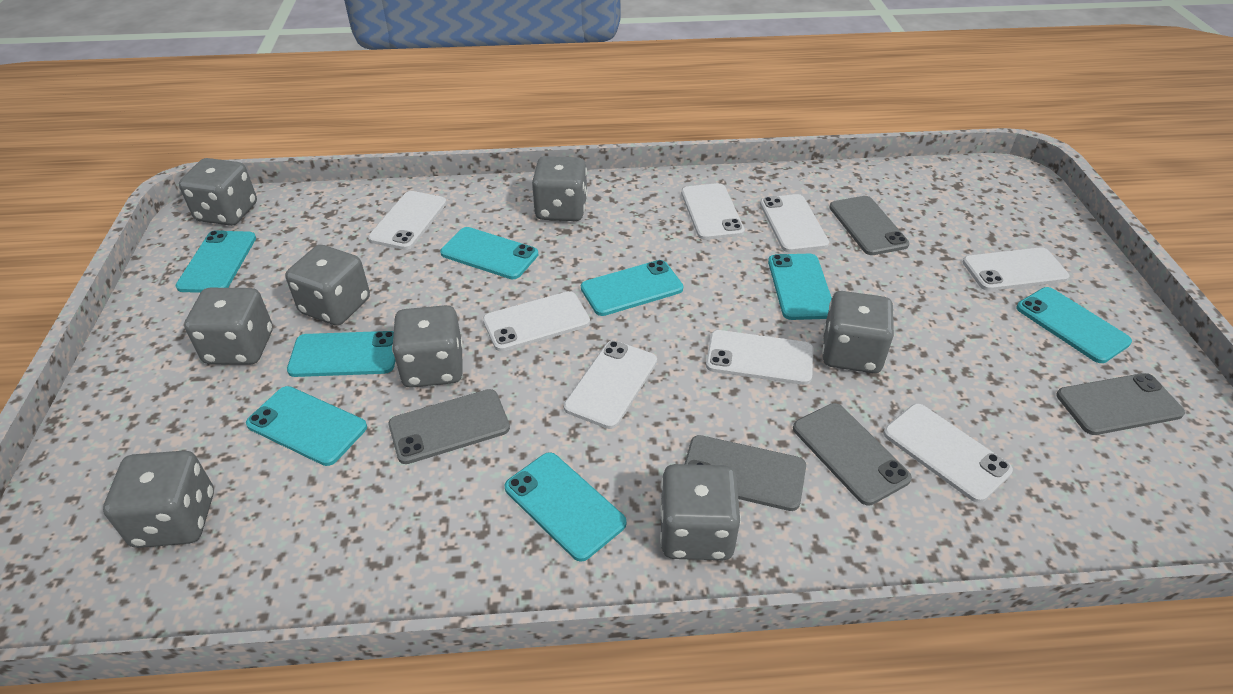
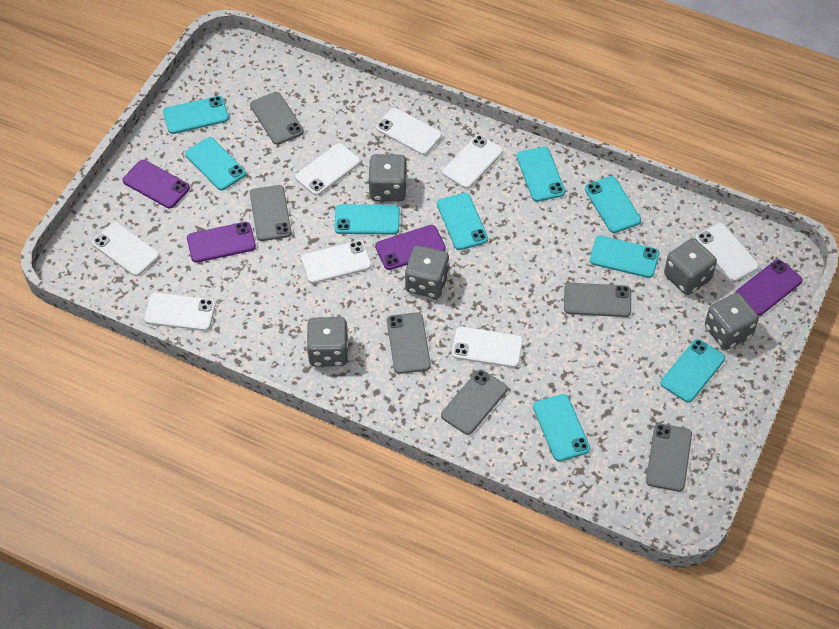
grey dice: 8 -> 5
grey phone: 5 -> 6
purple phone: 0 -> 4
turquoise phone: 8 -> 9

